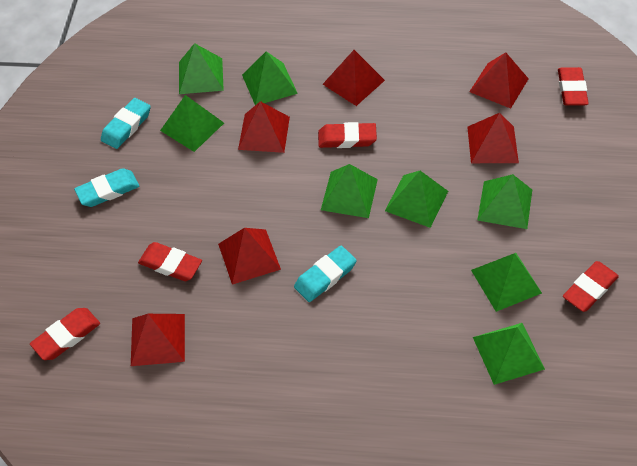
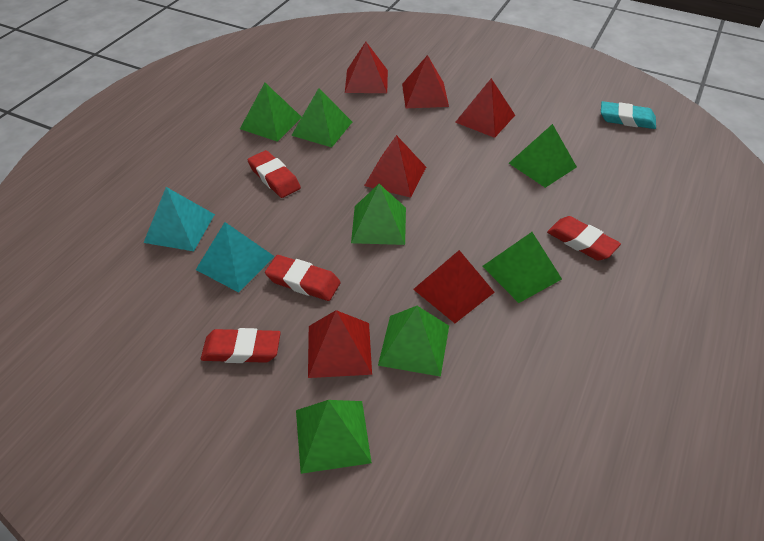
green pyramid: 8 -> 7
red eraser: 5 -> 4
turquoise eraser: 3 -> 1
turquoise pyramid: 0 -> 2

